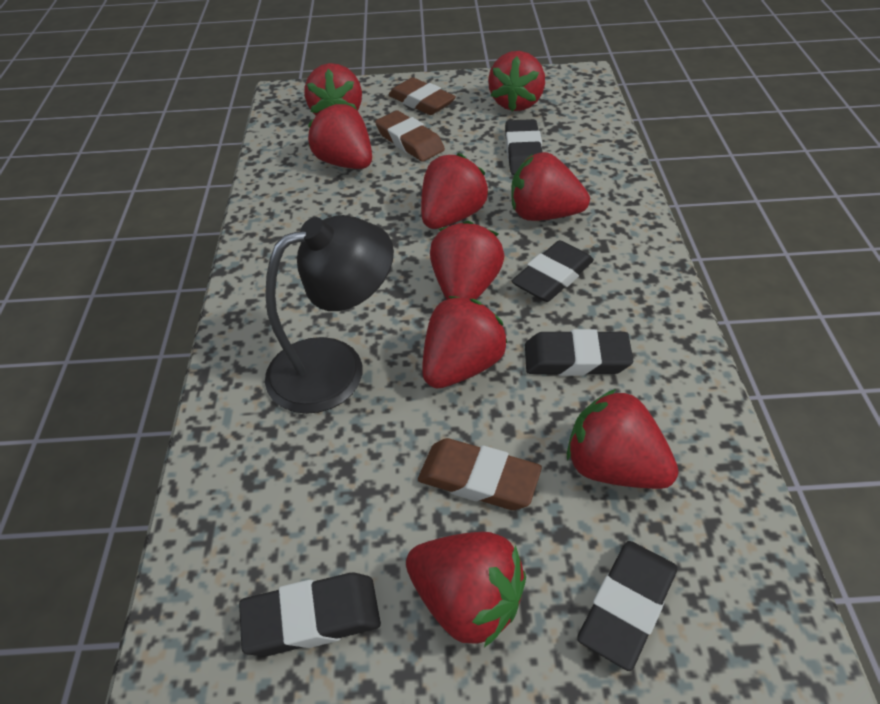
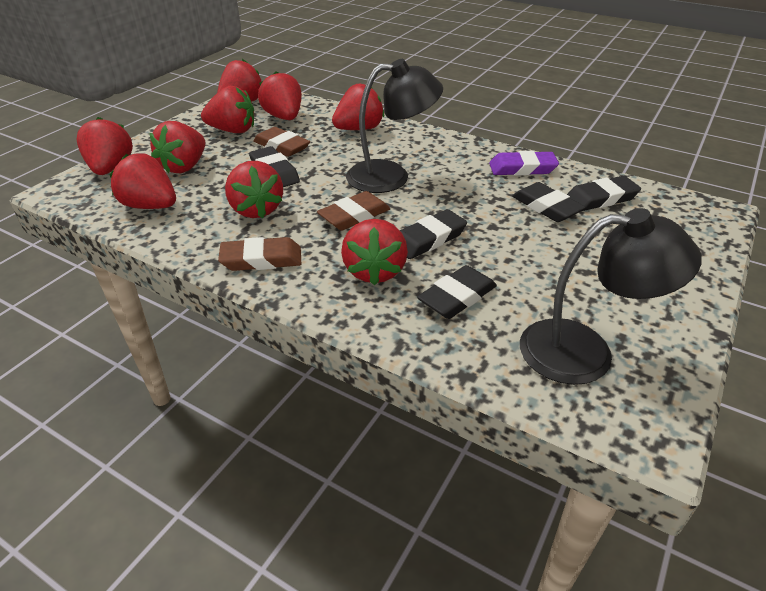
black lamp: 1 -> 2
purple eraser: 0 -> 1

